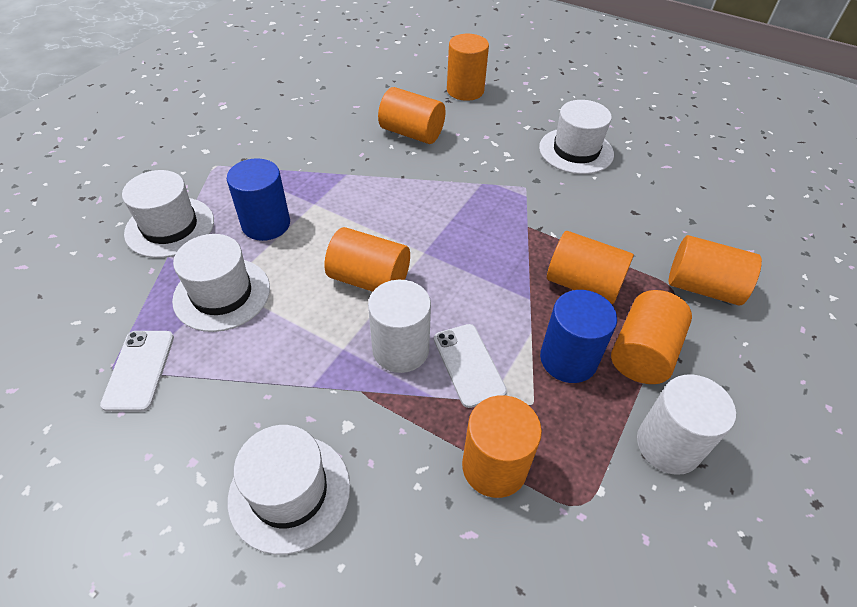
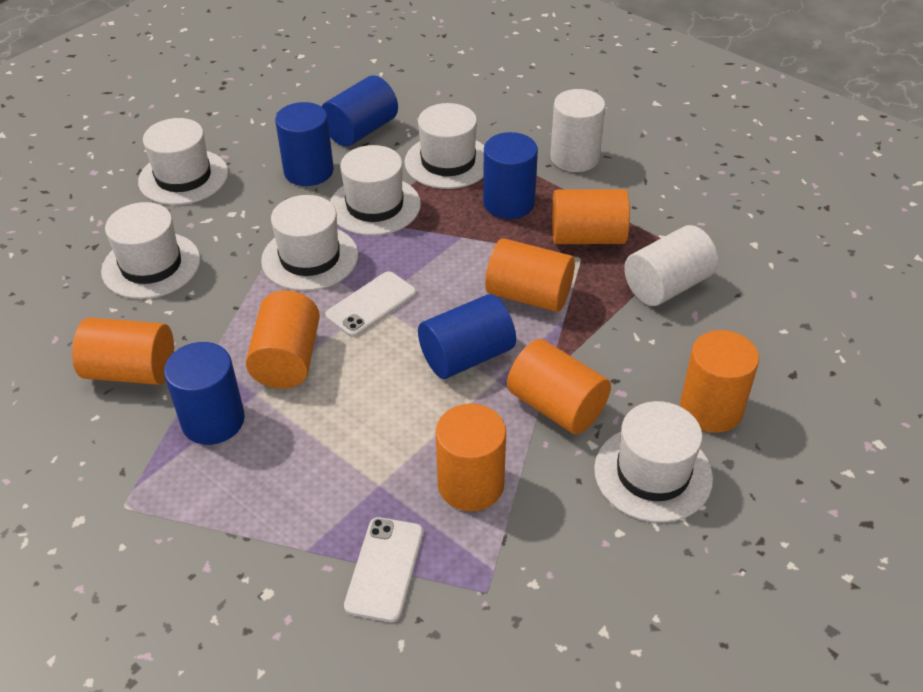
blue cylinder: 2 -> 5
white hat: 4 -> 6

